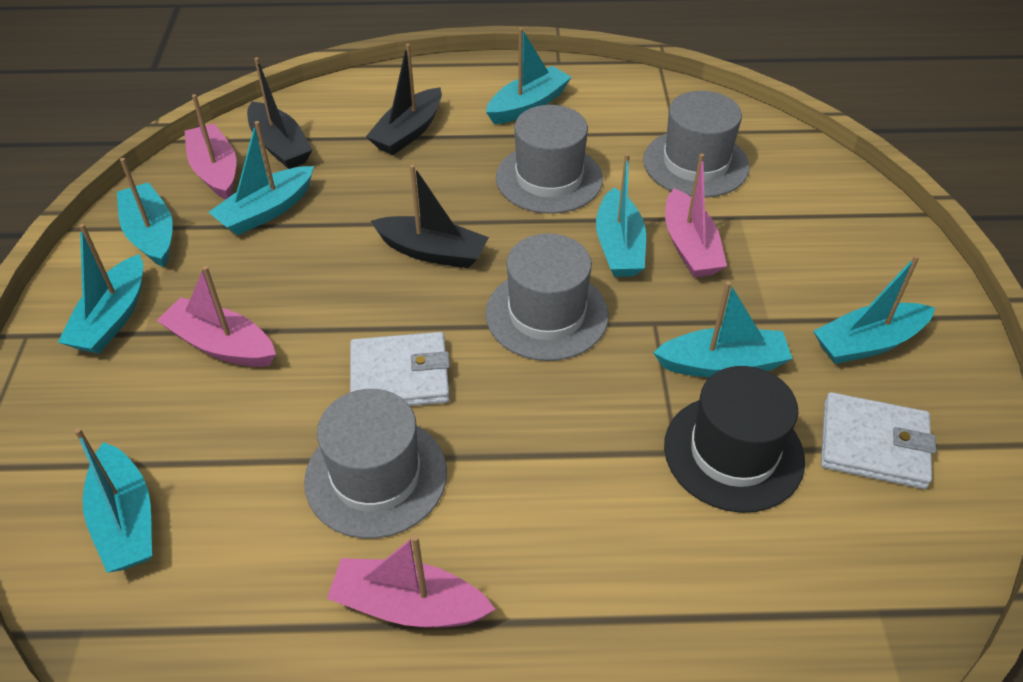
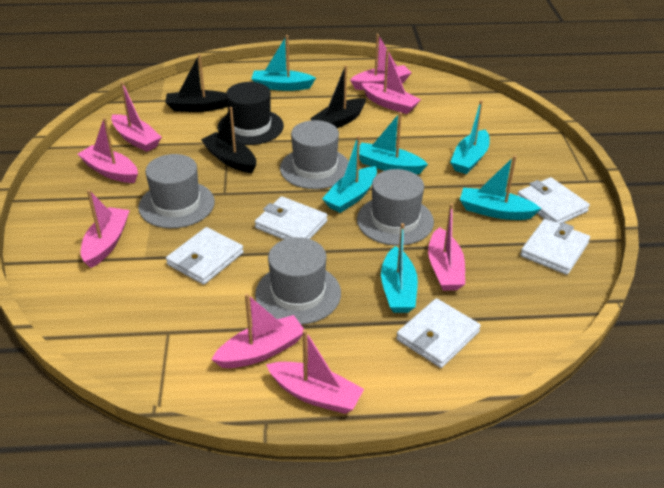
pink boat: 4 -> 8
turquoise boat: 8 -> 6
white wallet: 2 -> 5

